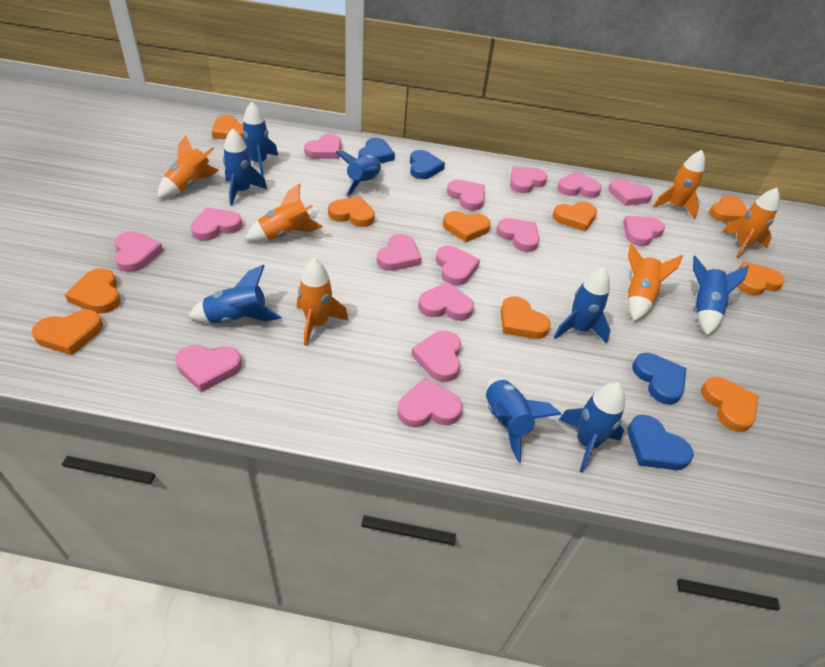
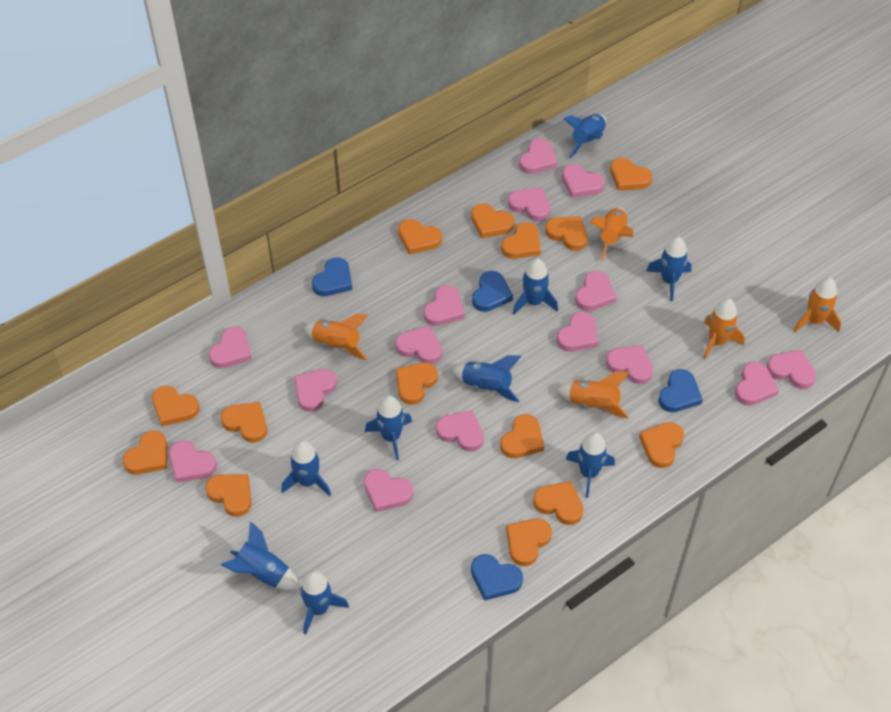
blue rocket: 8 -> 9
orange heart: 10 -> 14
orange rocket: 6 -> 5

